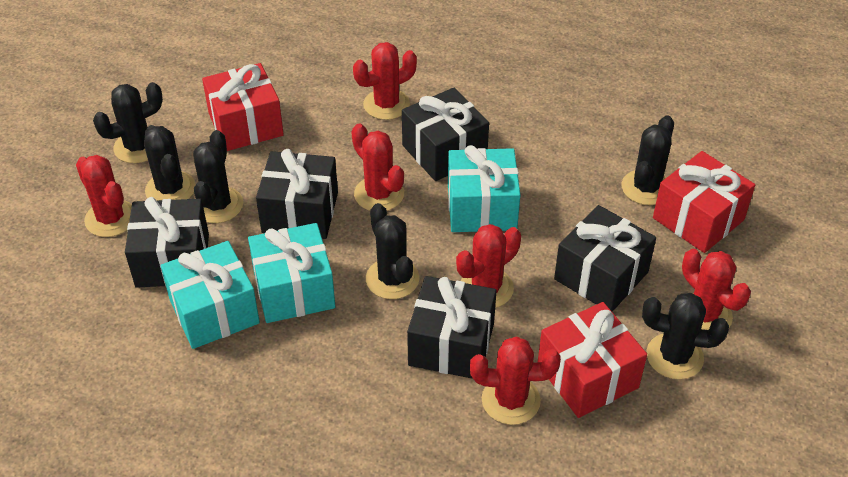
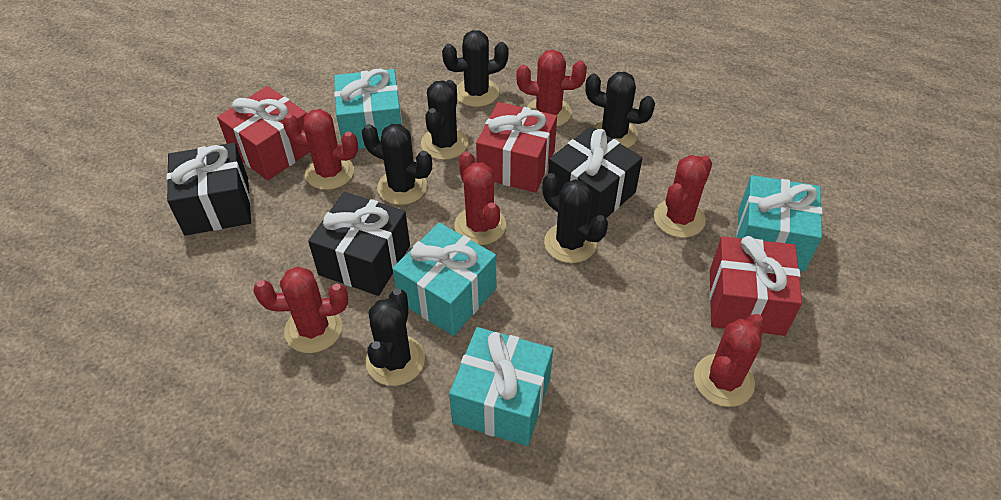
black gift: 5 -> 3
turquoise gift: 3 -> 4

